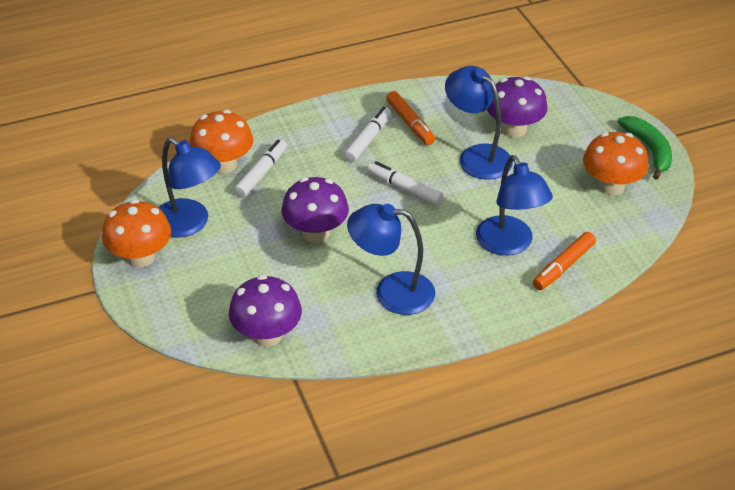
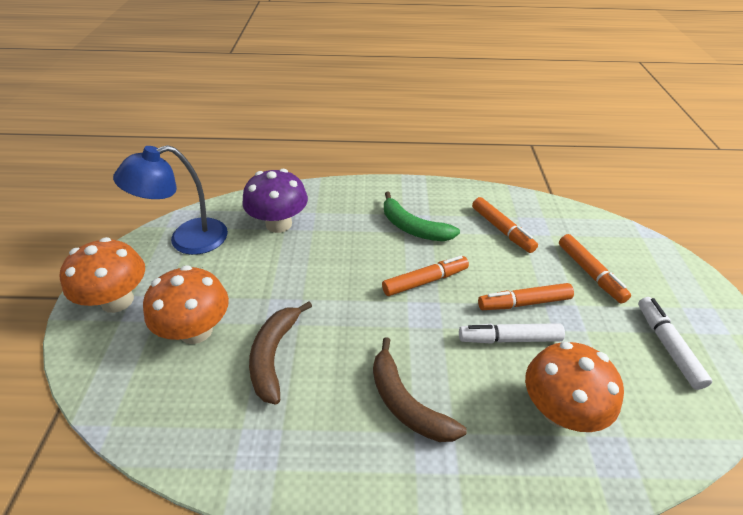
blue lamp: 4 -> 1
brown banana: 0 -> 2
orange marker: 2 -> 4
purple mushroom: 3 -> 1
white marker: 3 -> 2

